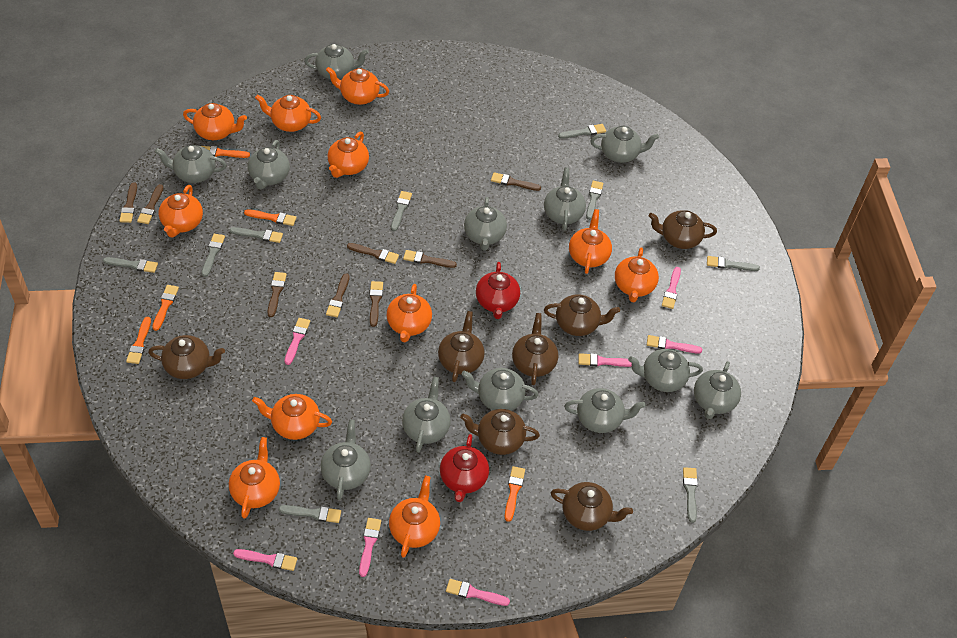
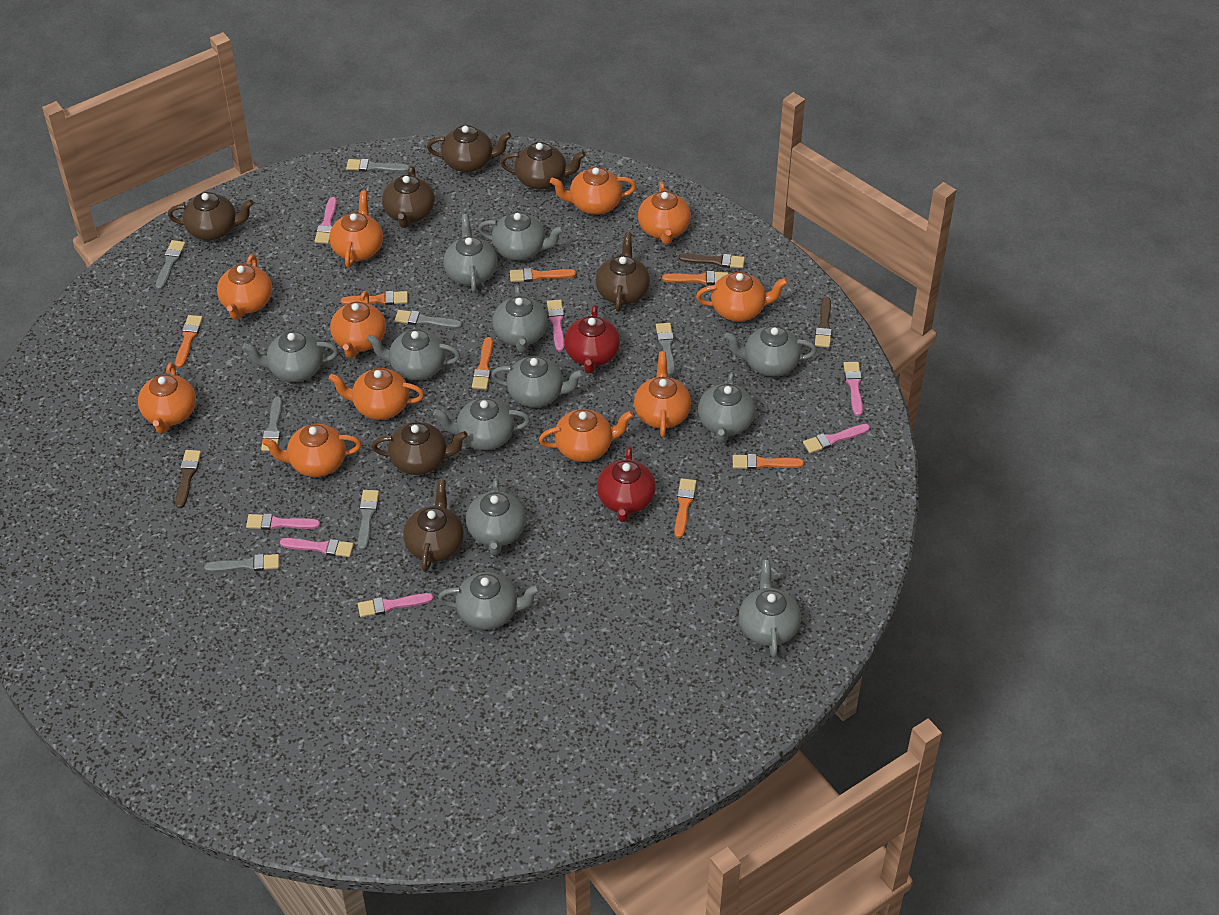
brown brush: 8 -> 3
grey brush: 9 -> 7
orange brush: 5 -> 7

